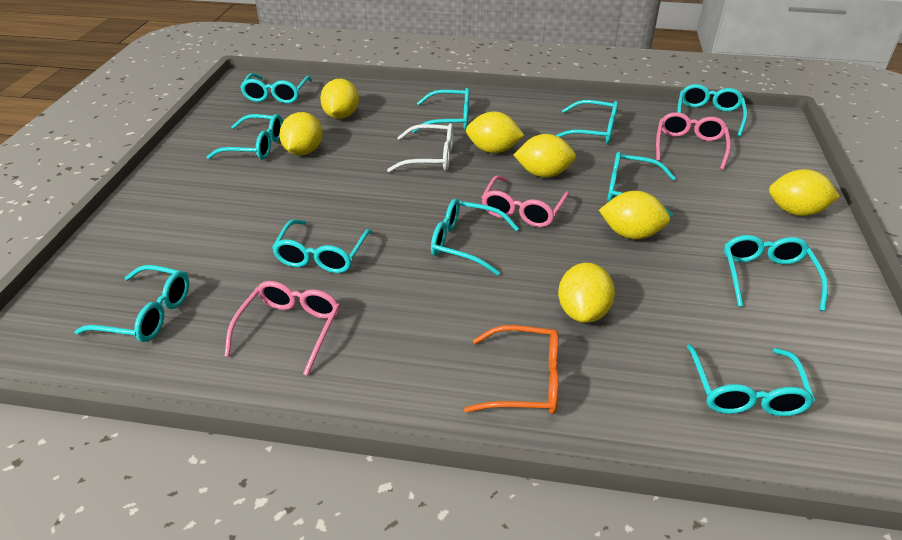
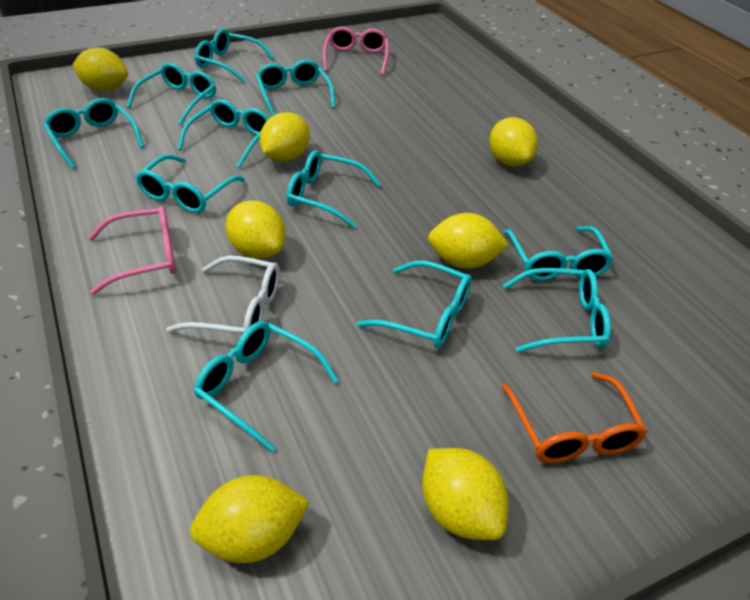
pink glasses: 3 -> 2

